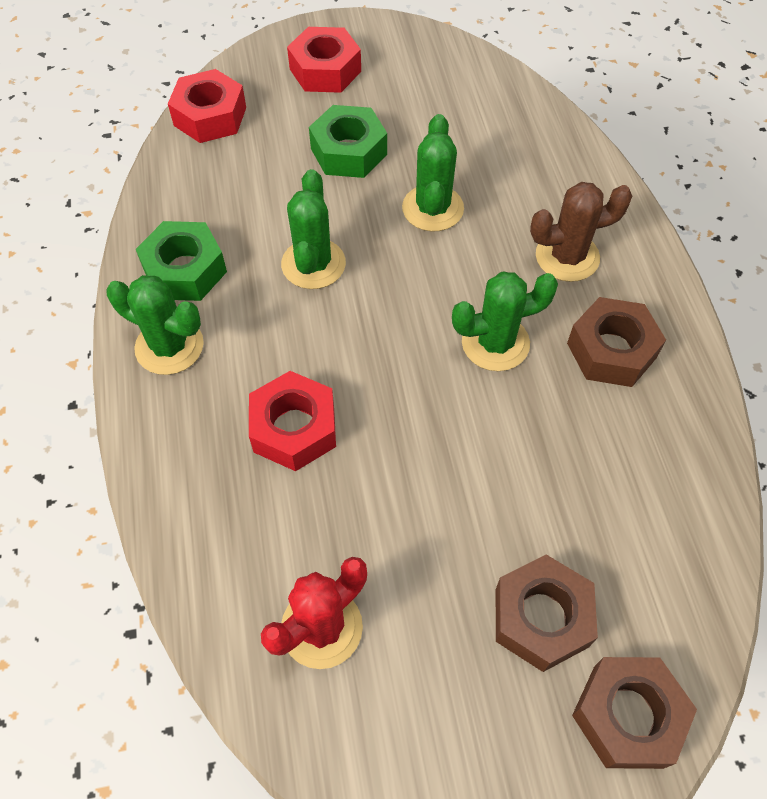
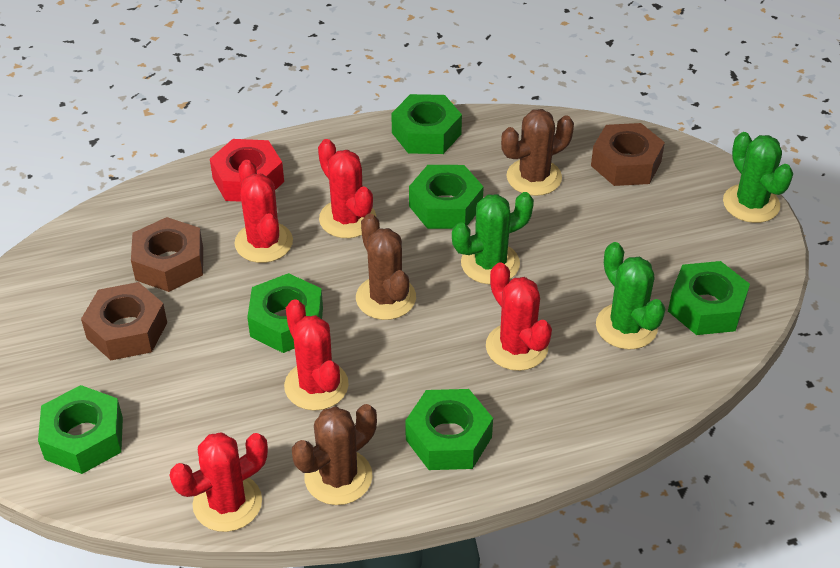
brown cactus: 1 -> 3
green cactus: 4 -> 3
green nut: 2 -> 6
red cactus: 1 -> 5
red nut: 3 -> 1

